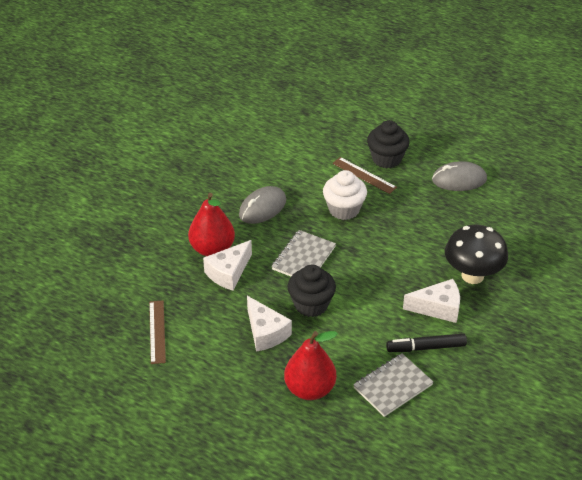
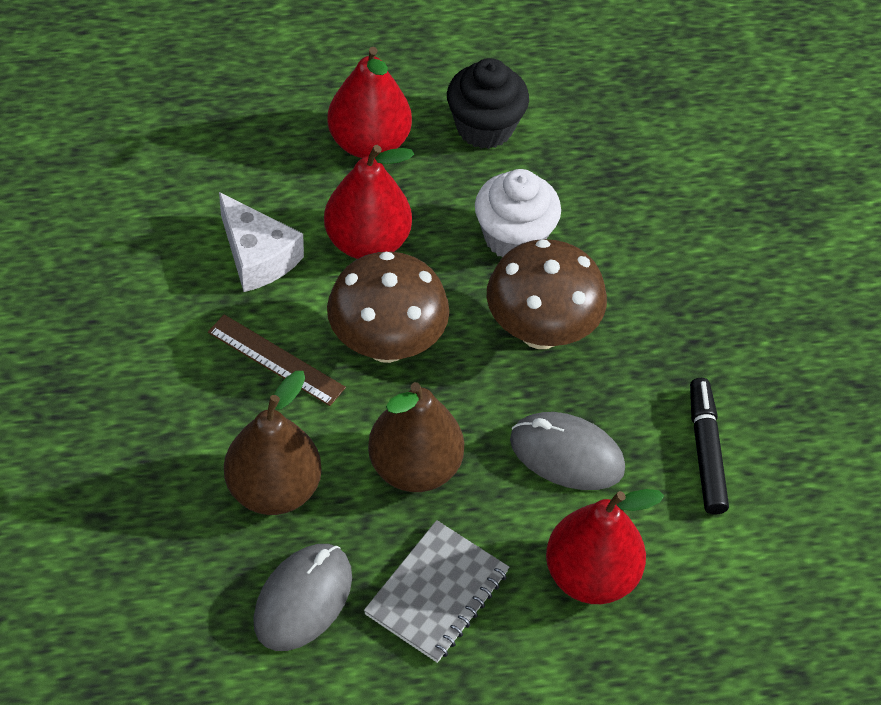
black cupcake: 2 -> 1
black mushroom: 1 -> 0
brown mushroom: 0 -> 2
brown pear: 0 -> 2
brown ruler: 2 -> 1
grey notebook: 2 -> 1
red pear: 2 -> 3
white cheese: 3 -> 1

